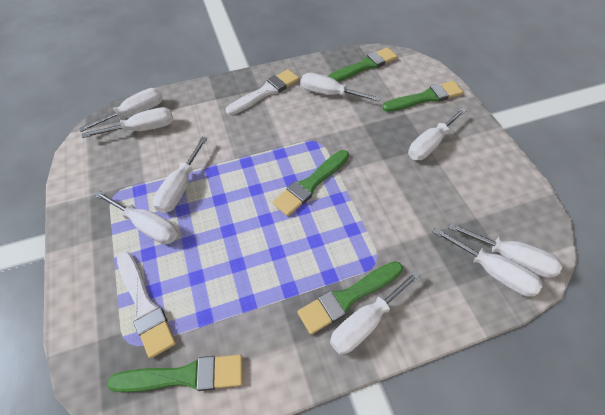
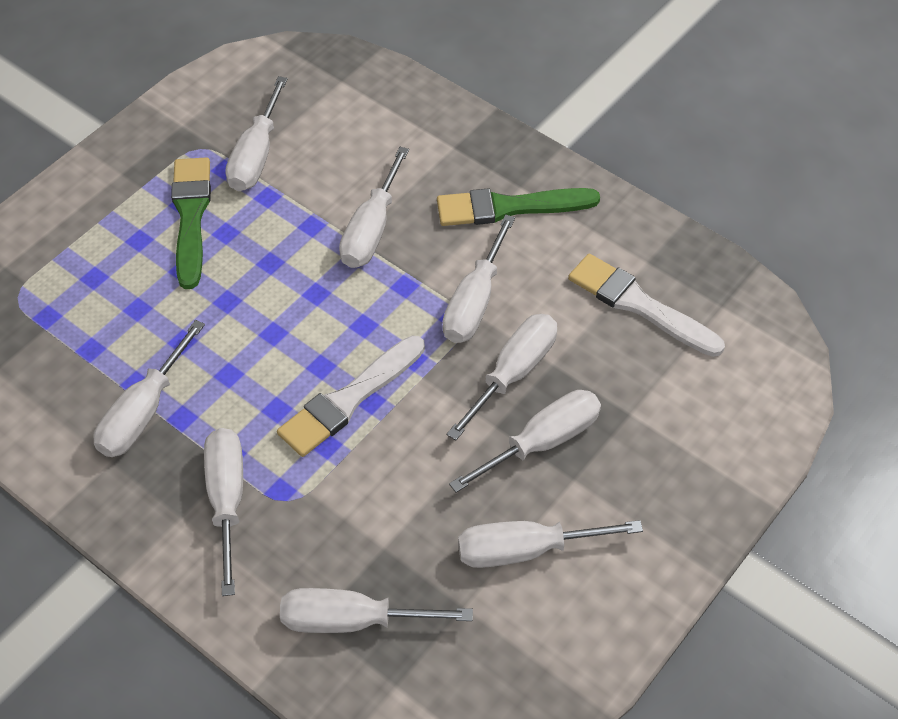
green brush: 5 -> 2

